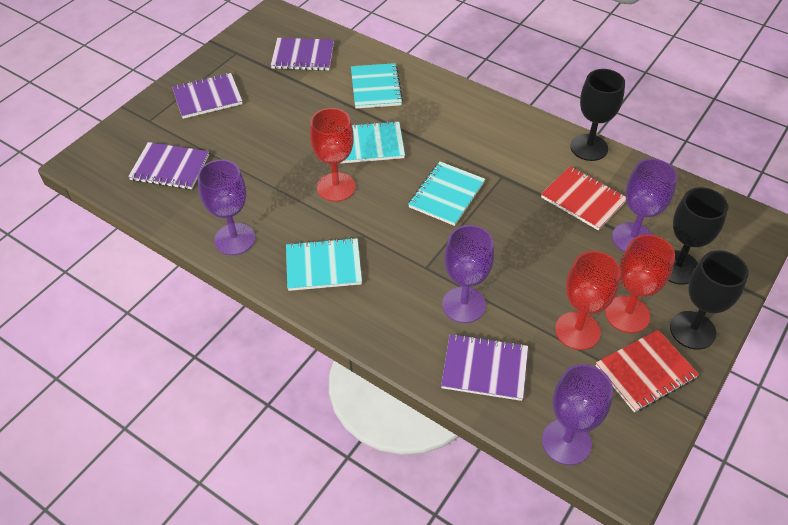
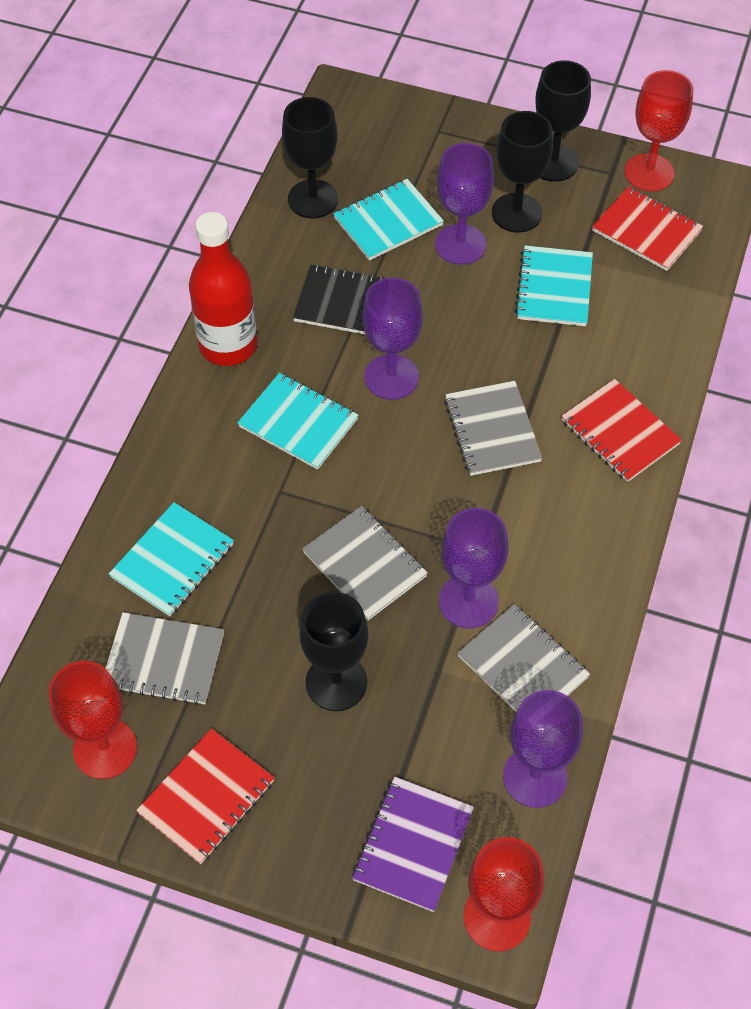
black goblet: 3 -> 4
black notebook: 0 -> 1
grey notebook: 0 -> 4
purple notebook: 4 -> 1
red bottle: 0 -> 1
red notebook: 2 -> 3

